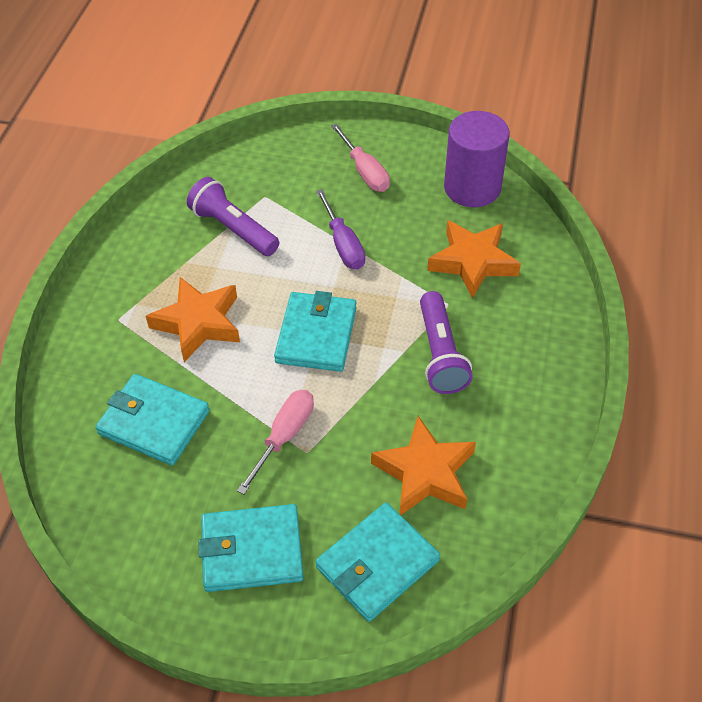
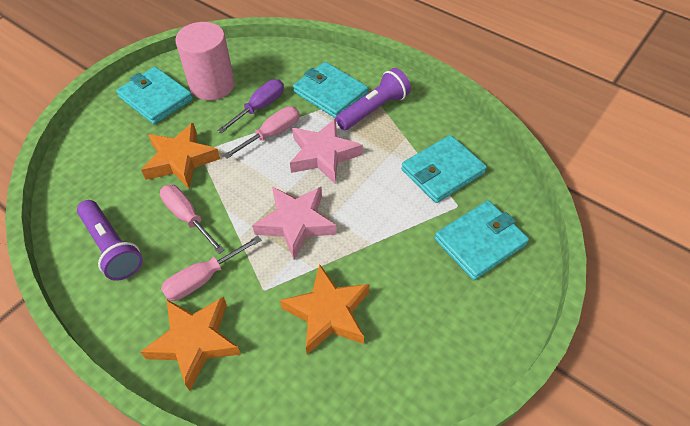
pink cylinder: 0 -> 1
pink screwdriver: 2 -> 3
pink star: 0 -> 2
purple cylinder: 1 -> 0

